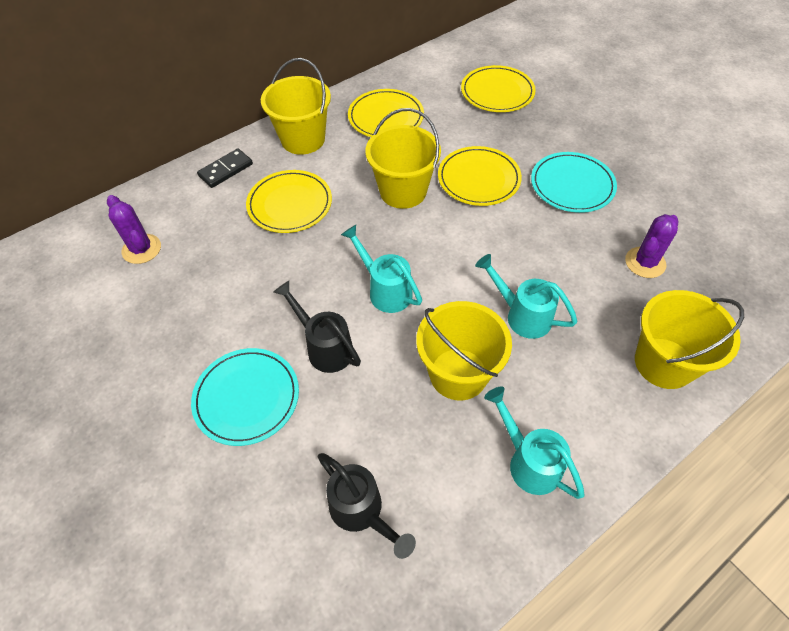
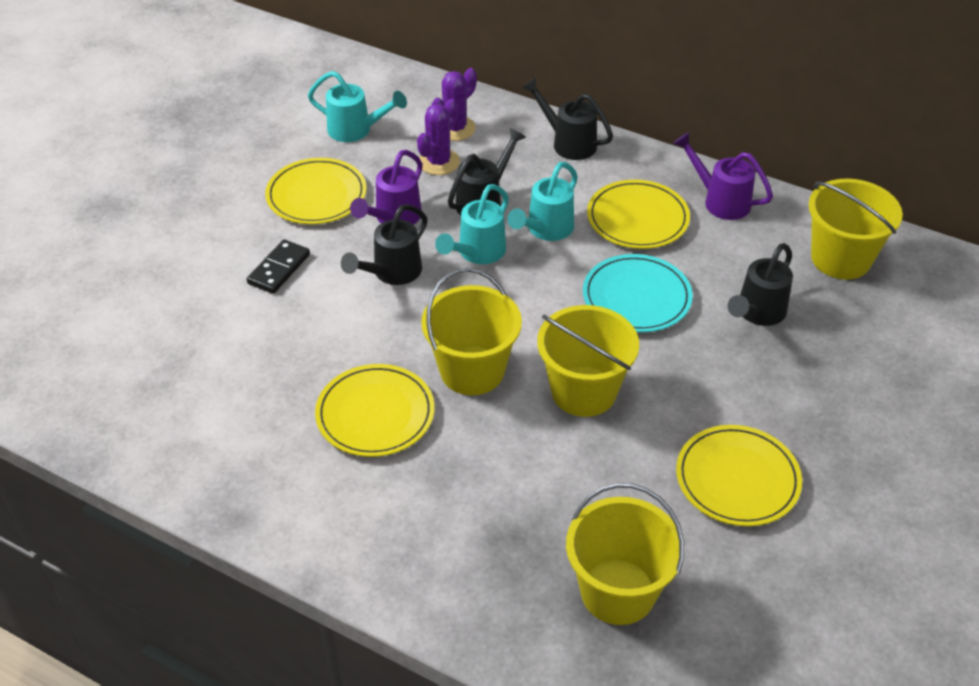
black watering can: 2 -> 4
purple watering can: 0 -> 2
turquoise plate: 2 -> 1

